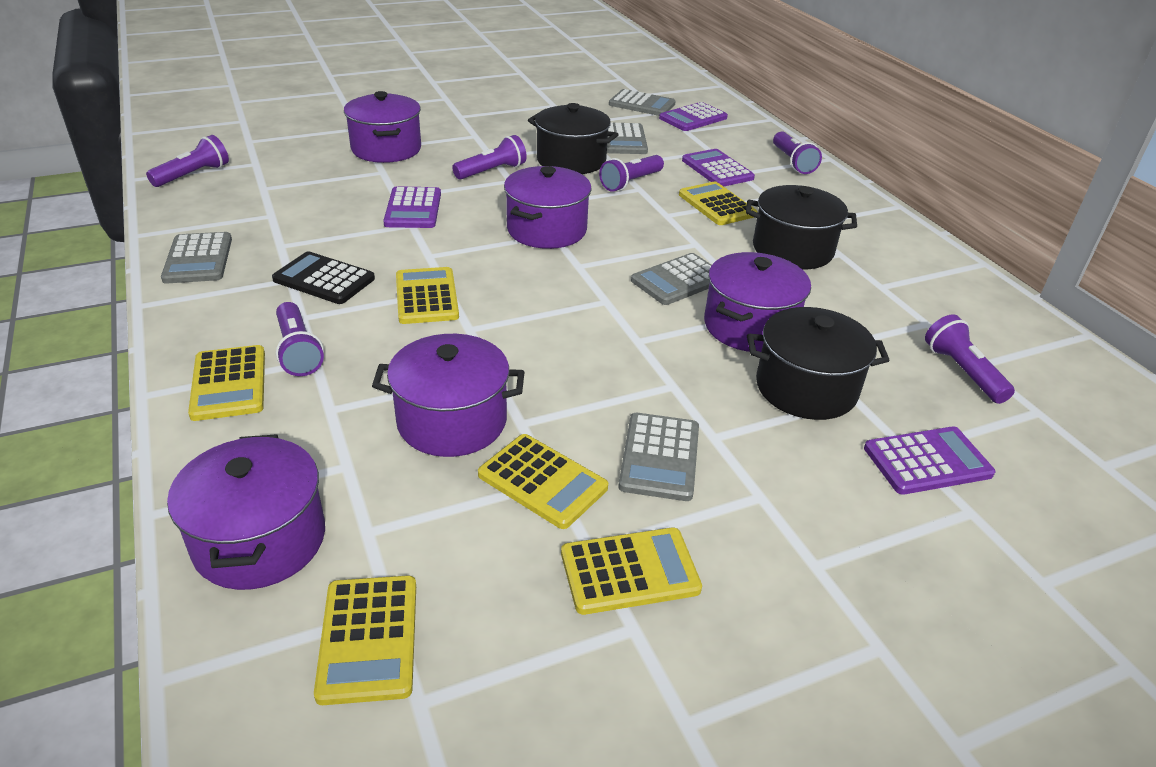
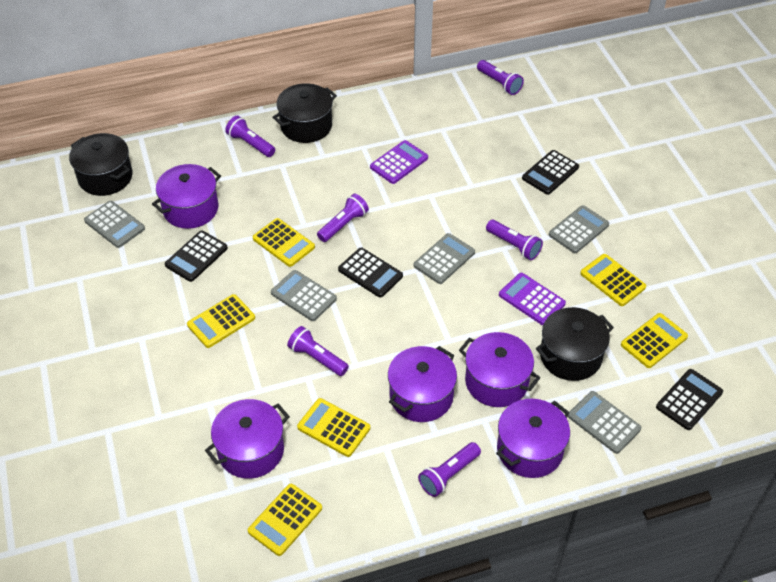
black calculator: 1 -> 4
purple calculator: 4 -> 2

